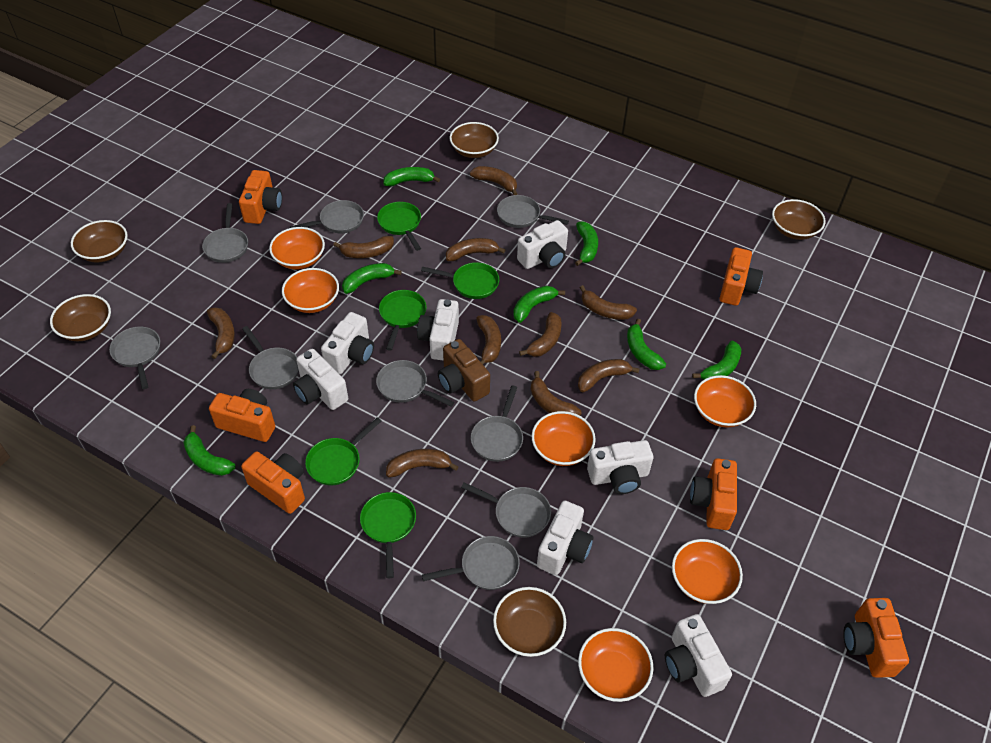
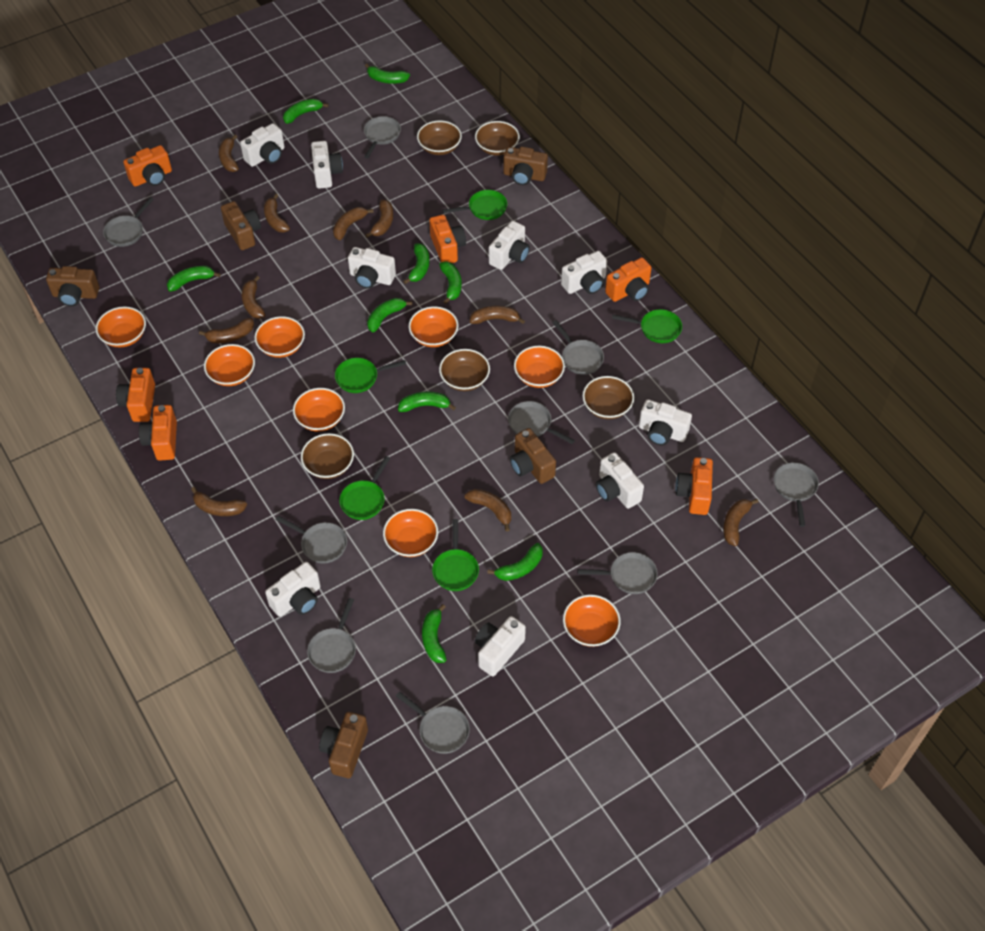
brown camera: 1 -> 5
green banana: 7 -> 9
orange bowl: 6 -> 8
white camera: 7 -> 9

